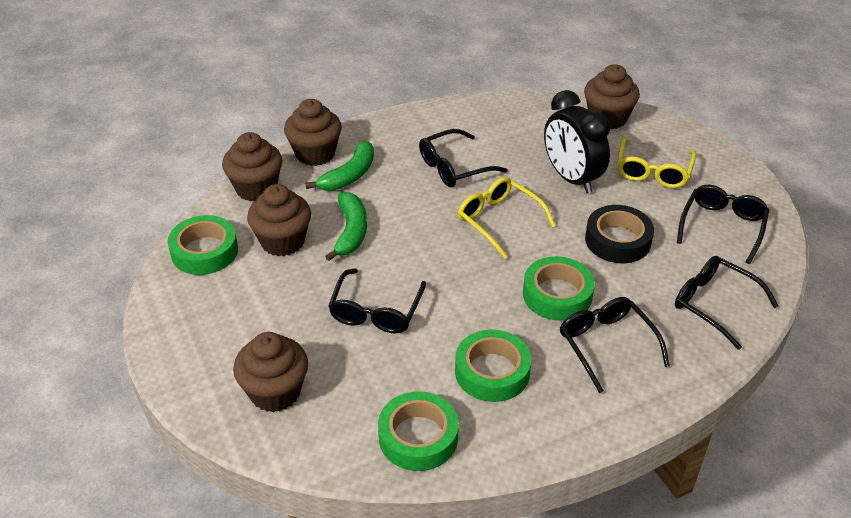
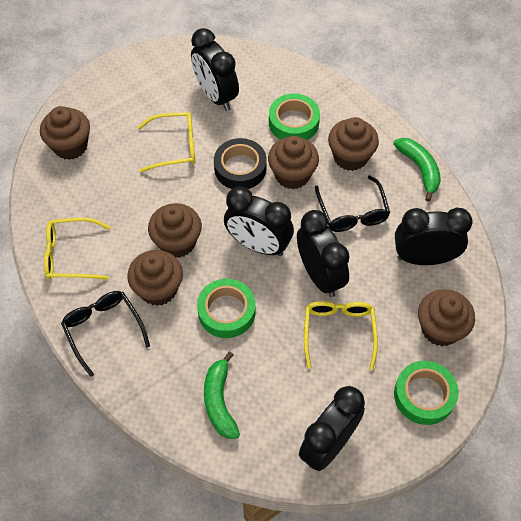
black clock: 1 -> 5
black glasses: 5 -> 2
brown cupcake: 5 -> 6
green tape: 4 -> 3
yellow glasses: 2 -> 3

